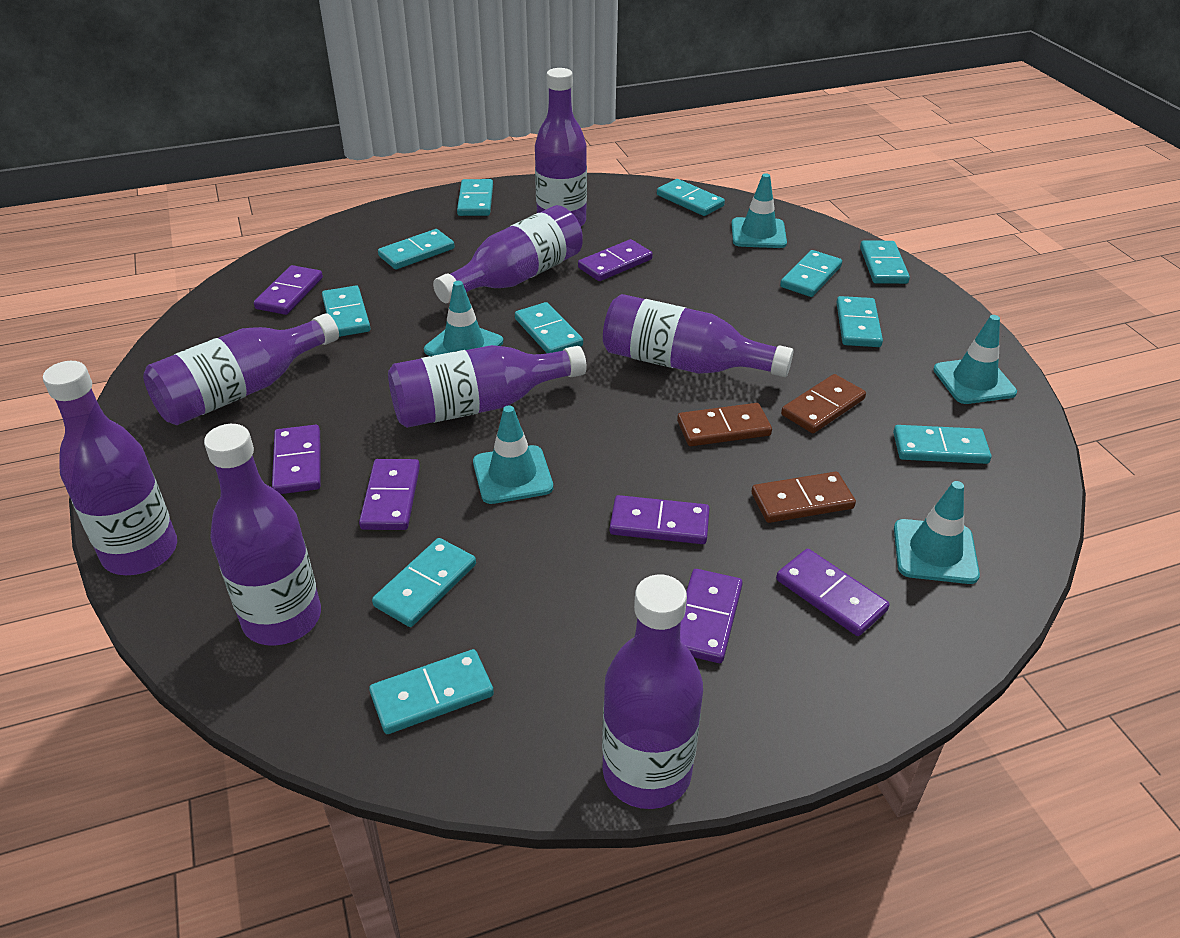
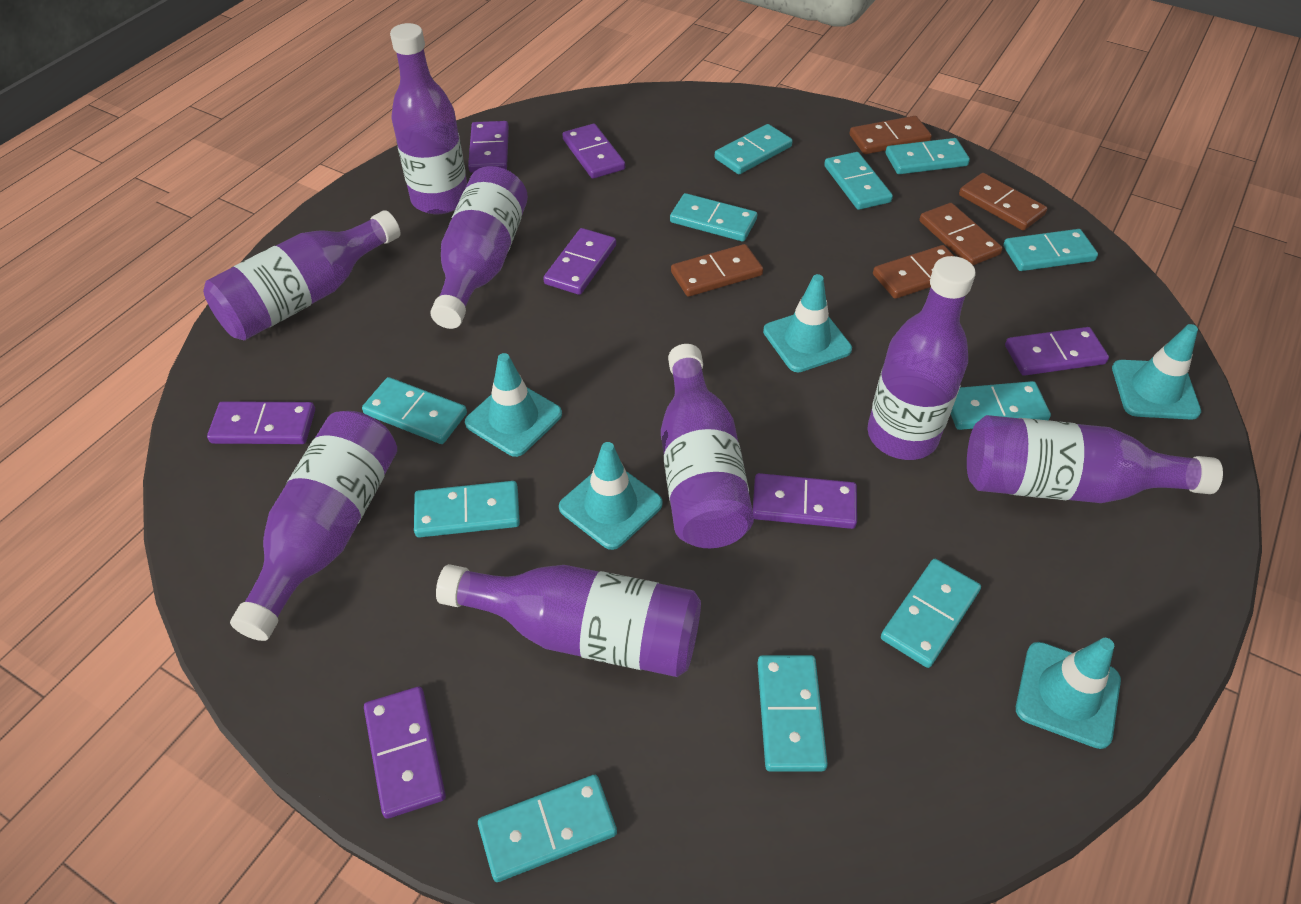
brown domino: 3 -> 5

